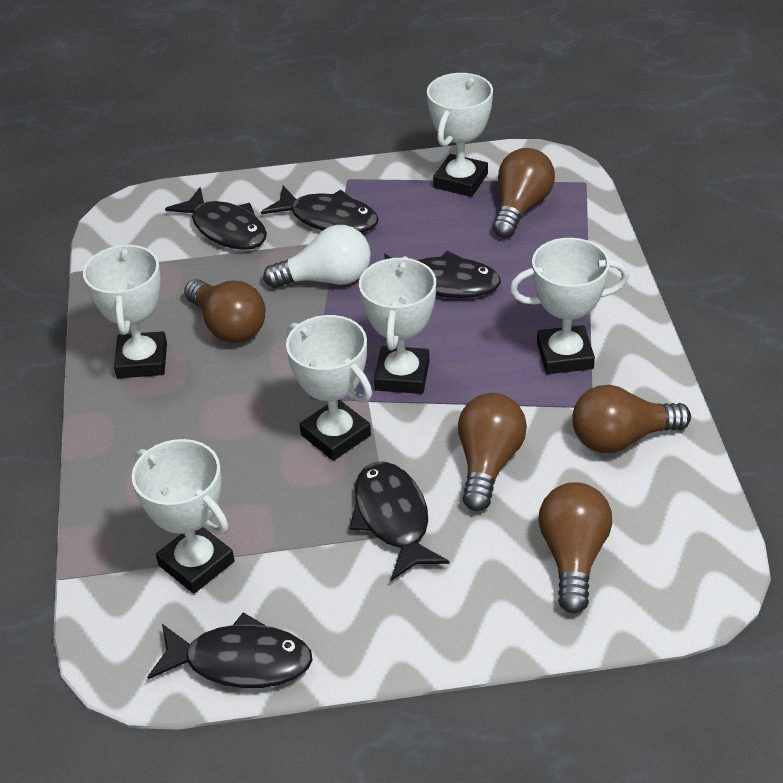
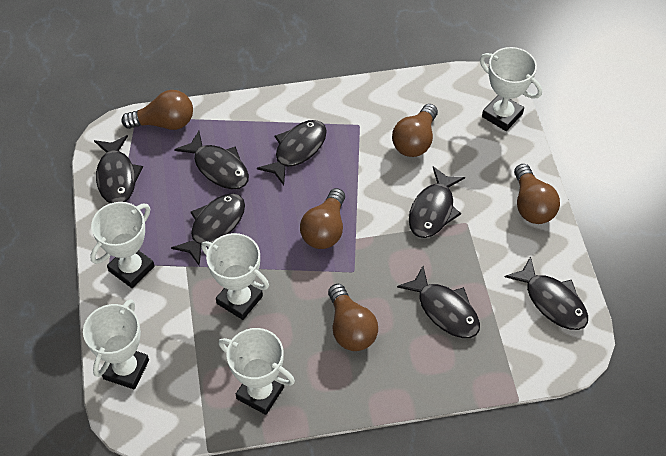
black fish: 5 -> 7
white light bulb: 1 -> 0
white trophy: 6 -> 5

